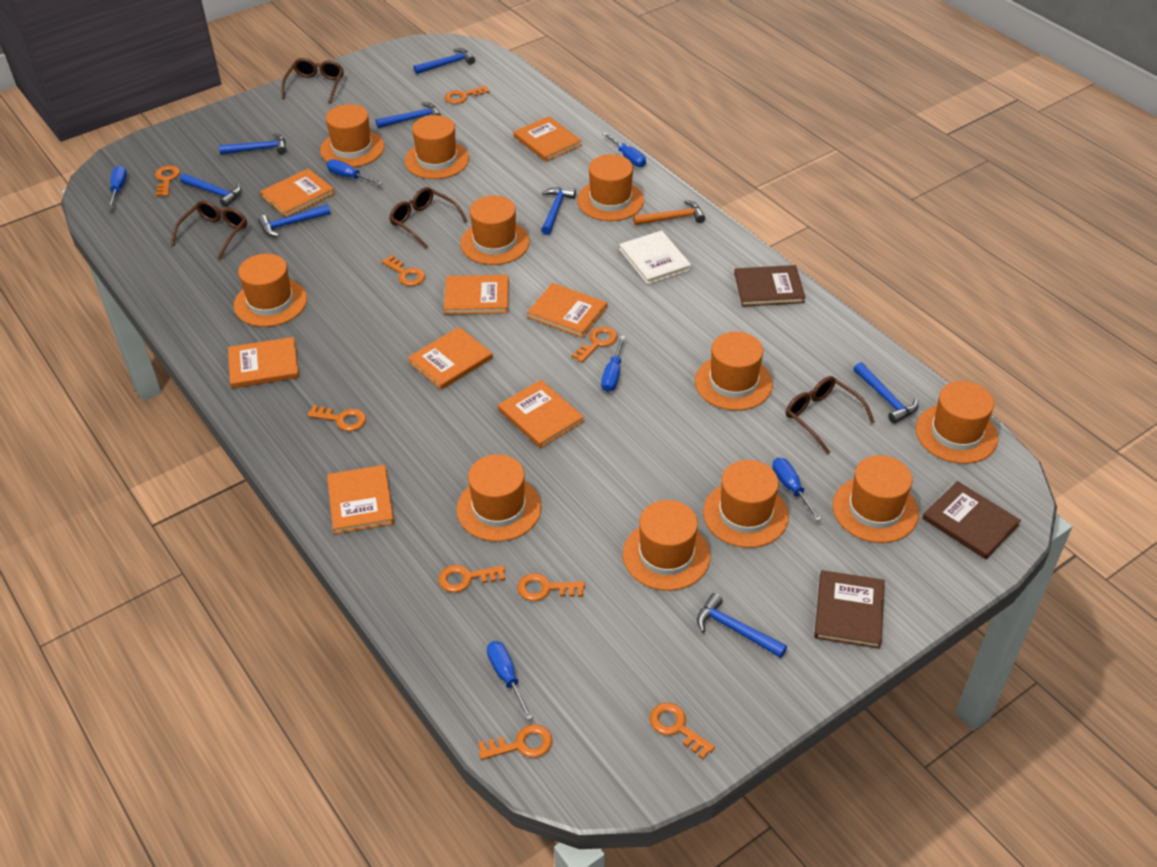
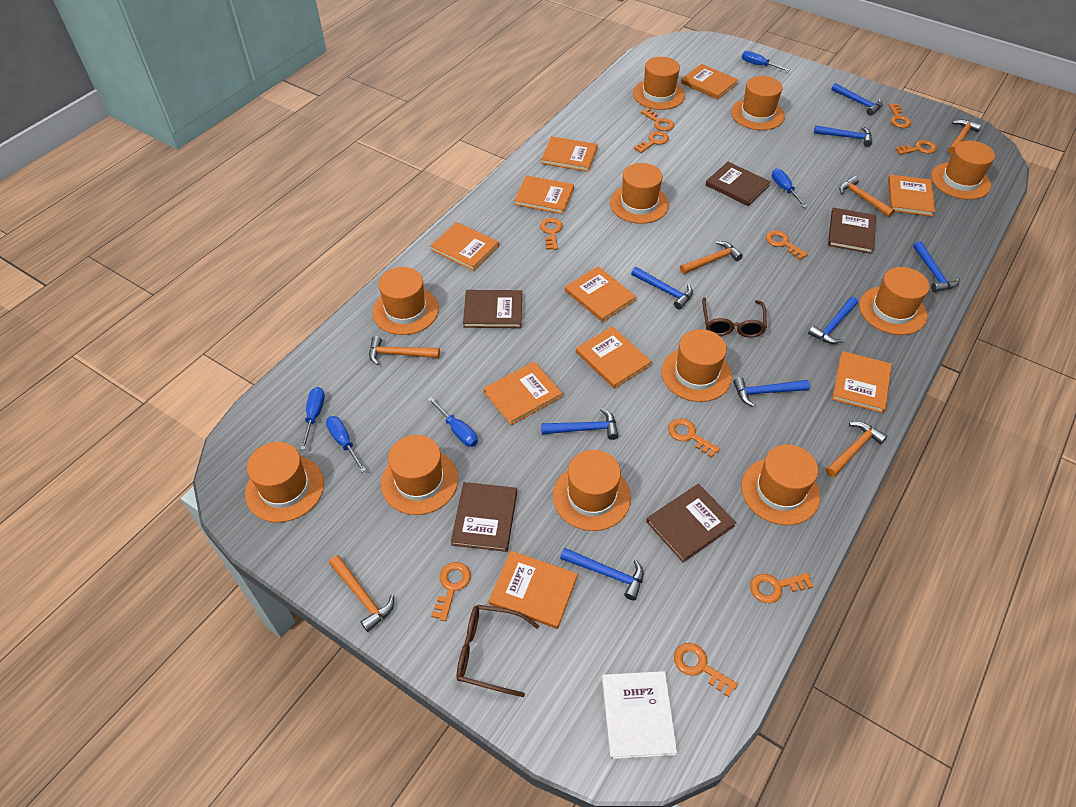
blue screwdriver: 6 -> 5
brown book: 3 -> 5
brown glasses: 4 -> 2
orange book: 8 -> 10
orange hammer: 1 -> 6
orange key: 9 -> 10

